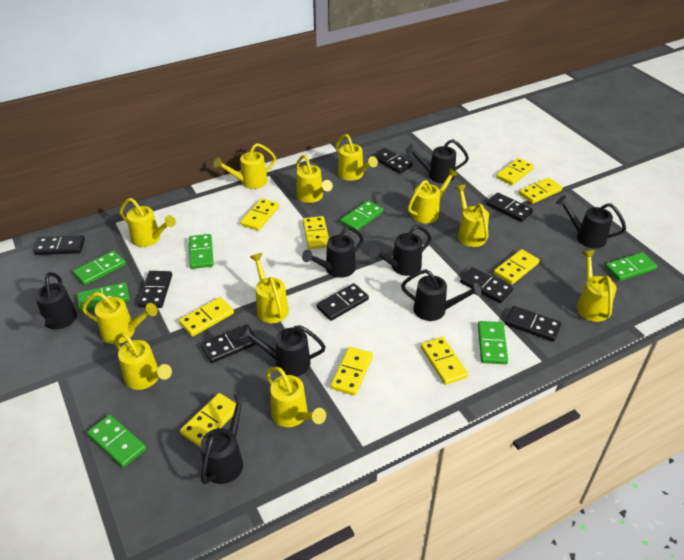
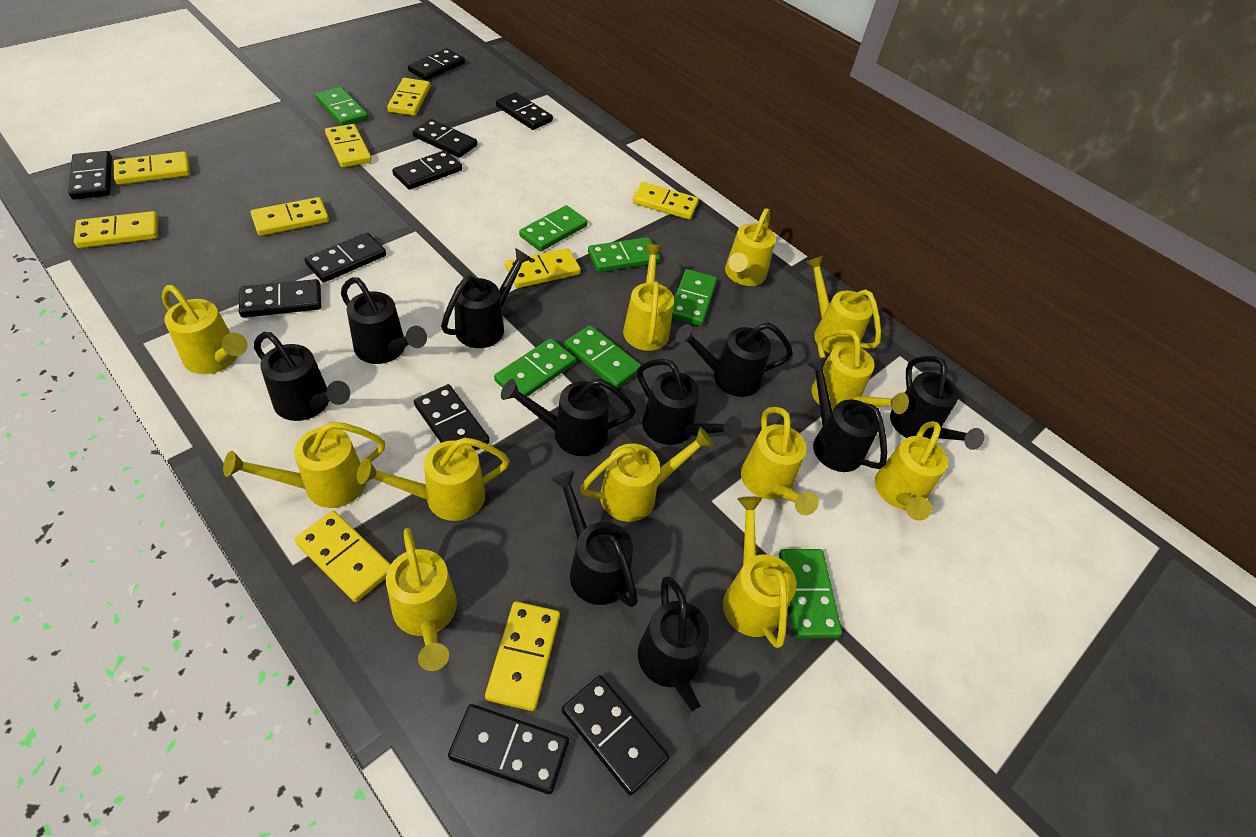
black domino: 8 -> 10
black watering can: 8 -> 10
yellow watering can: 11 -> 12

